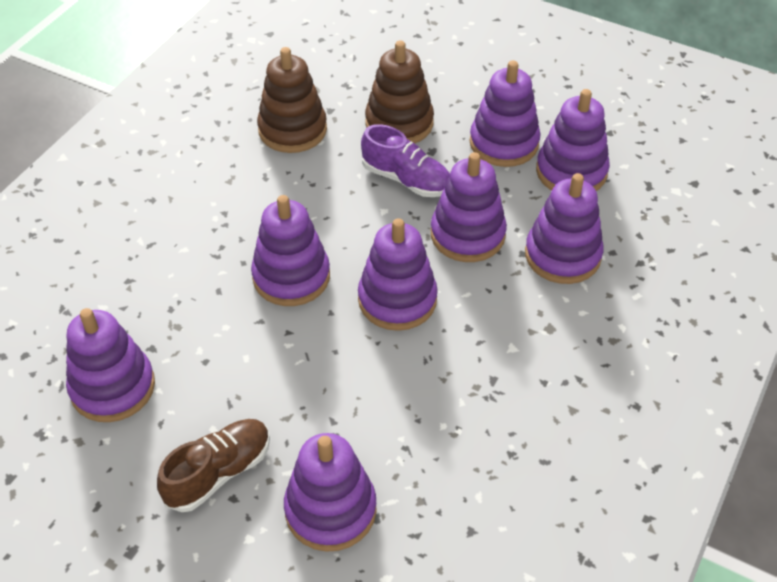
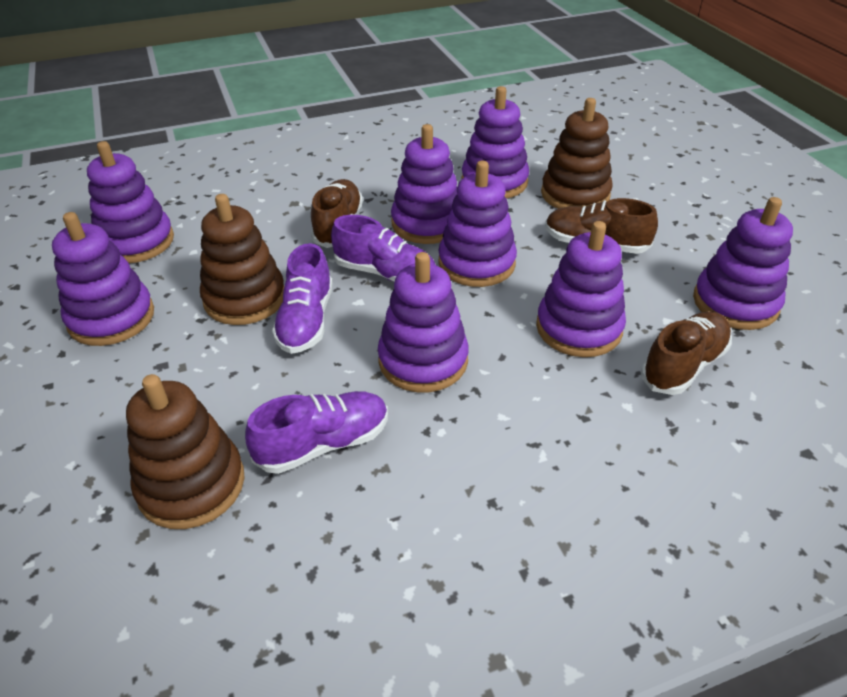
brown shoe: 1 -> 3
brown stacking toy: 2 -> 3
purple shoe: 1 -> 3

